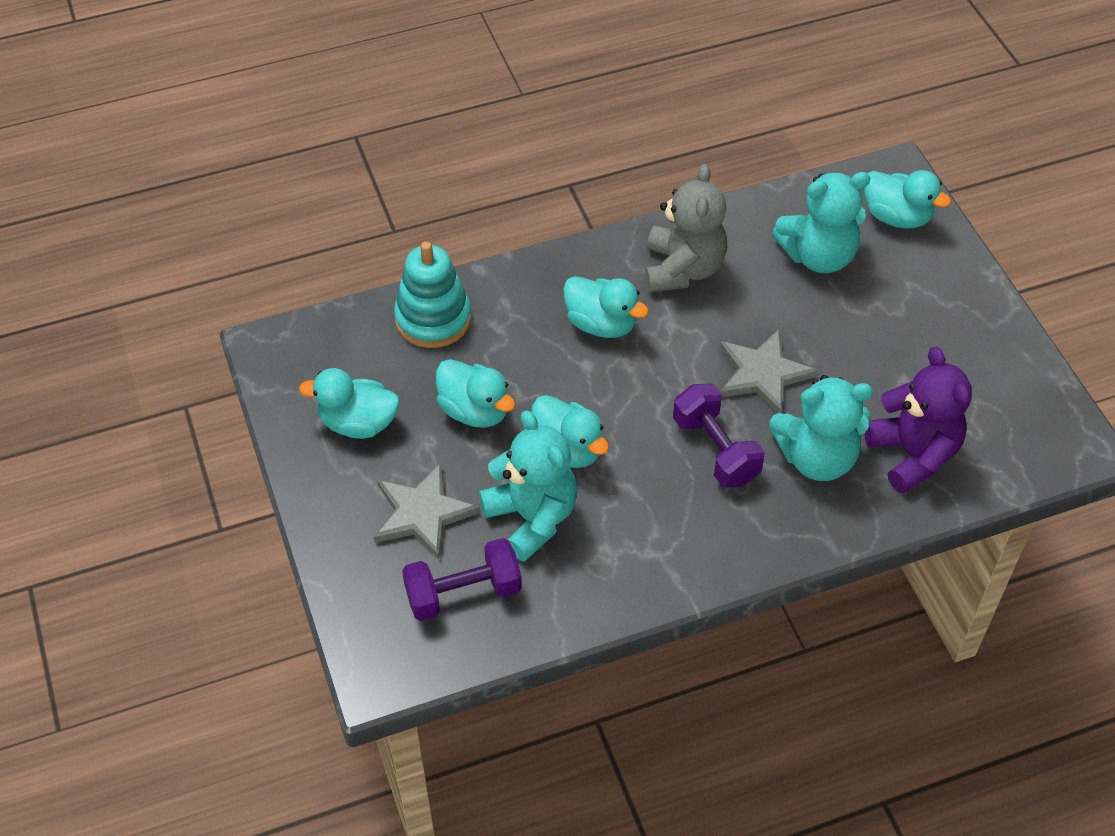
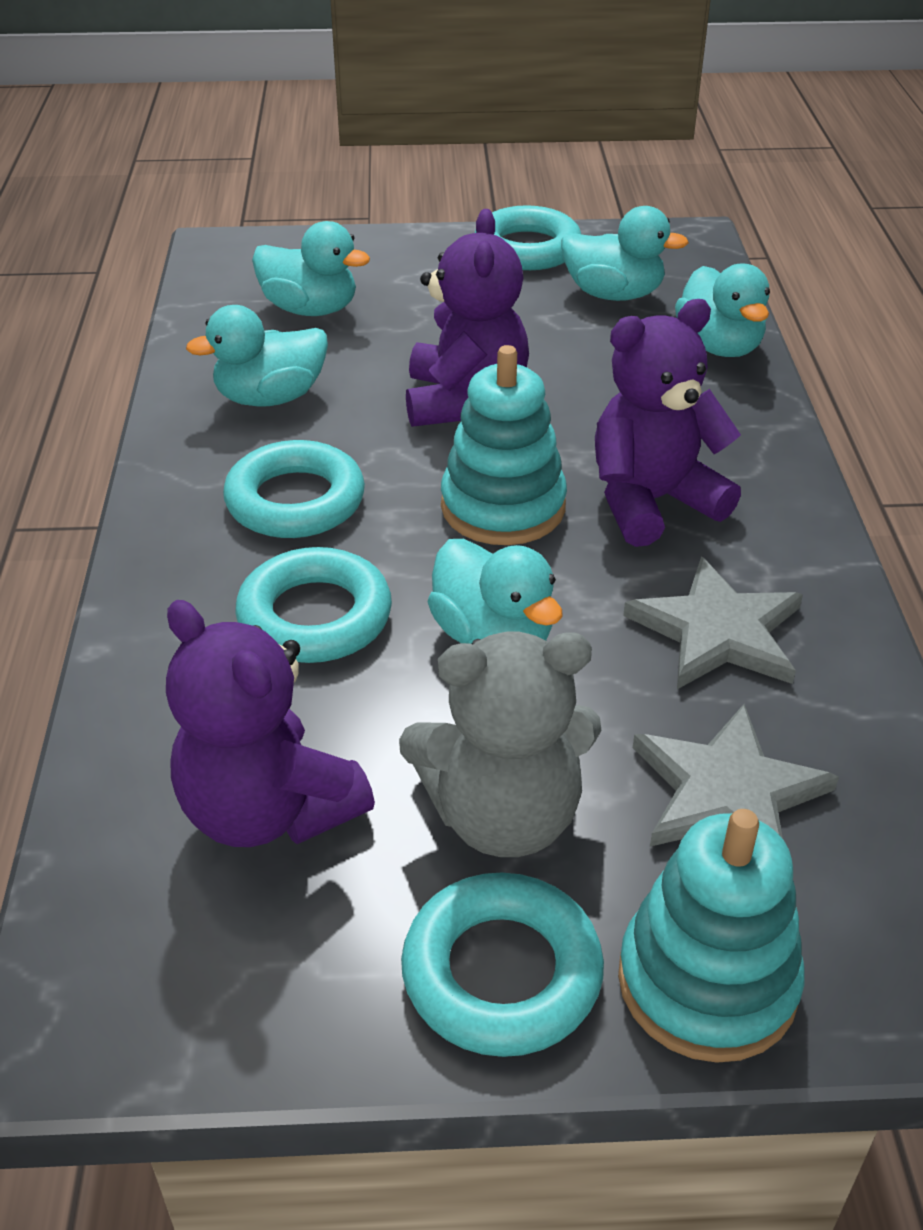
purple dumbbell: 2 -> 0
purple teddy bear: 1 -> 3
turquoise ring: 0 -> 4
turquoise stacking toy: 1 -> 2
turquoise teddy bear: 3 -> 0

